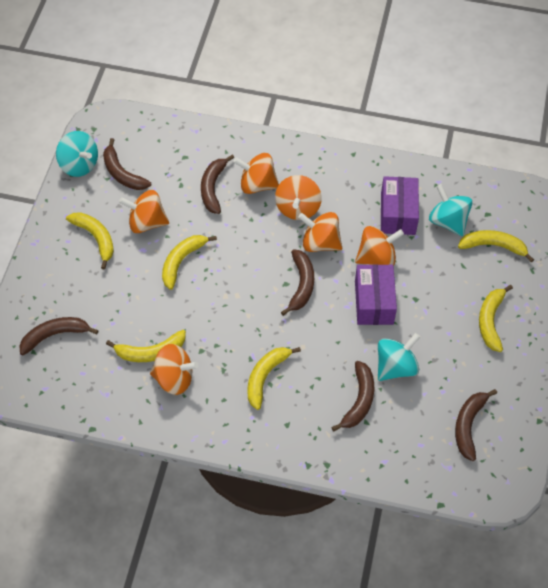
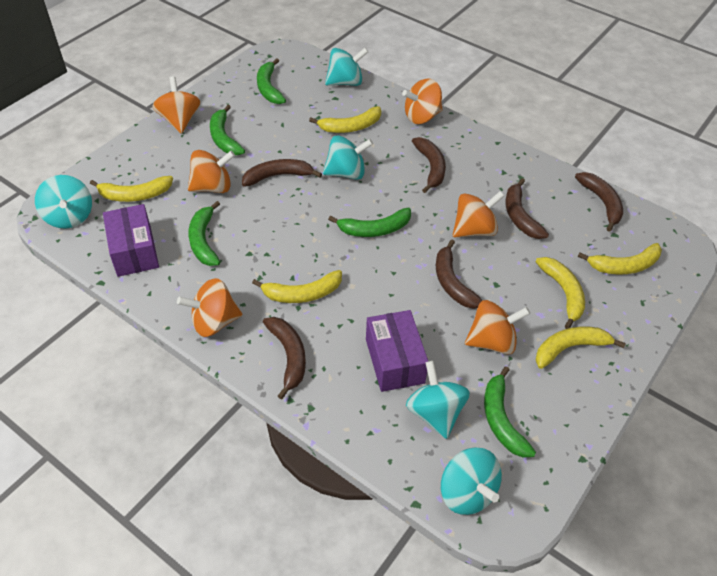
green banana: 0 -> 5
turquoise spinning top: 3 -> 5

